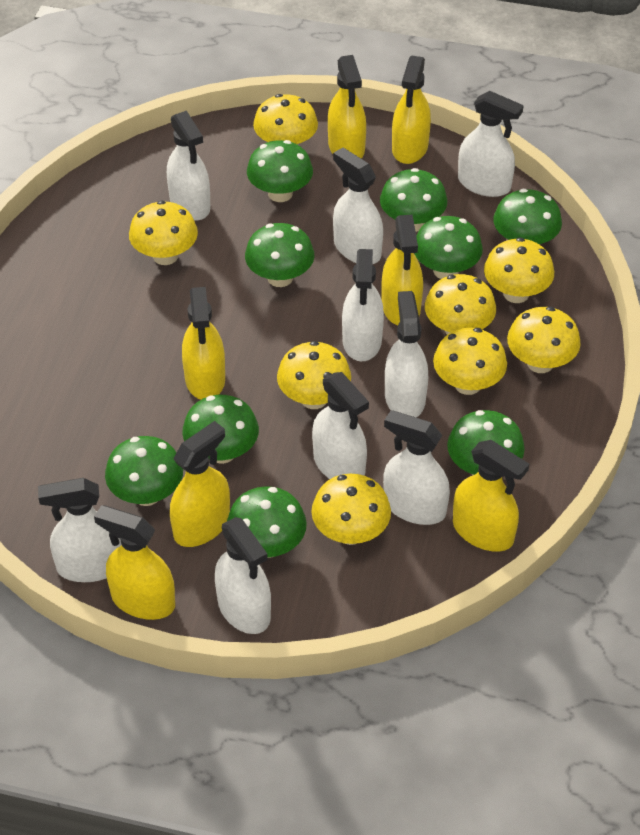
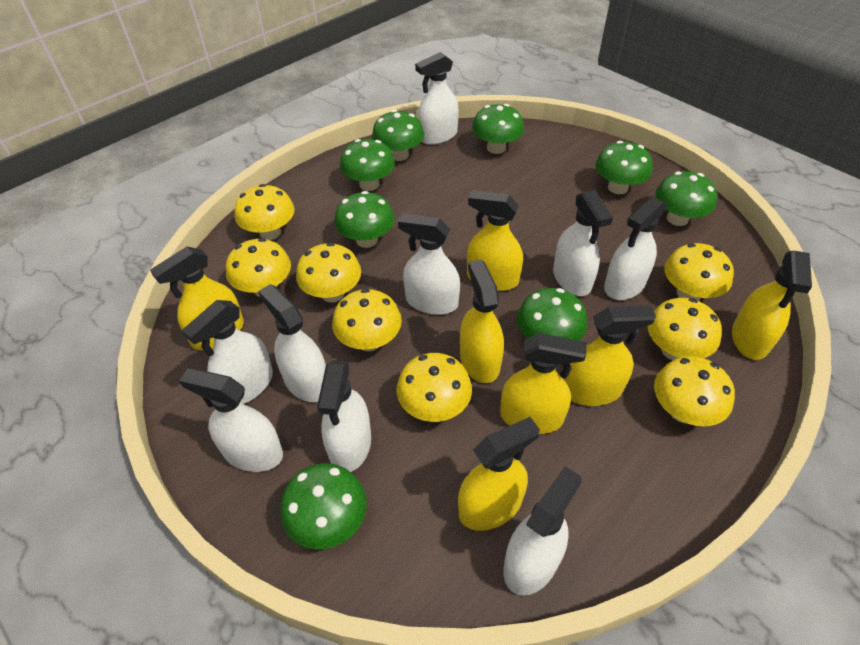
green mushroom: 9 -> 8

